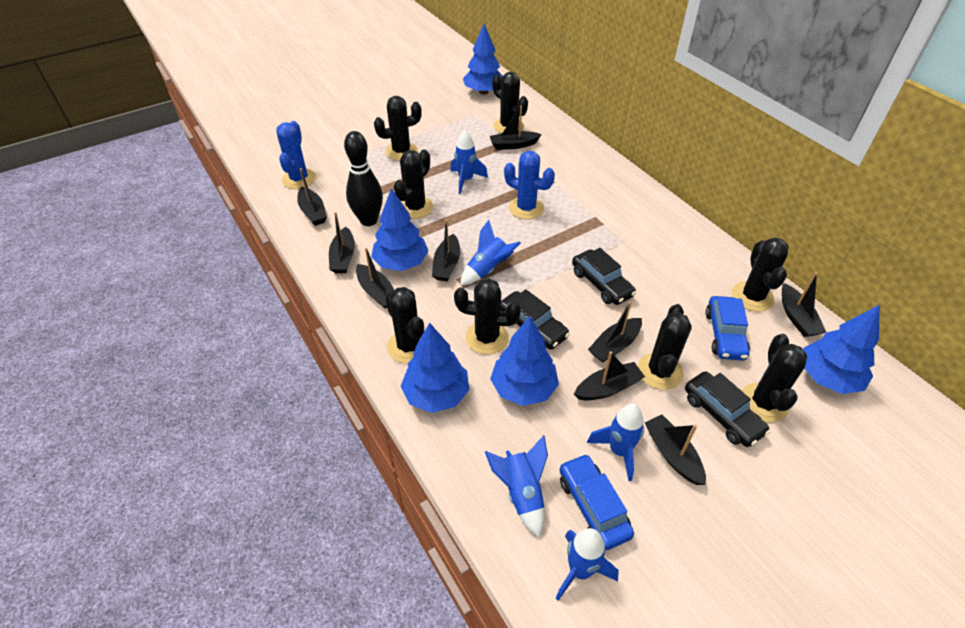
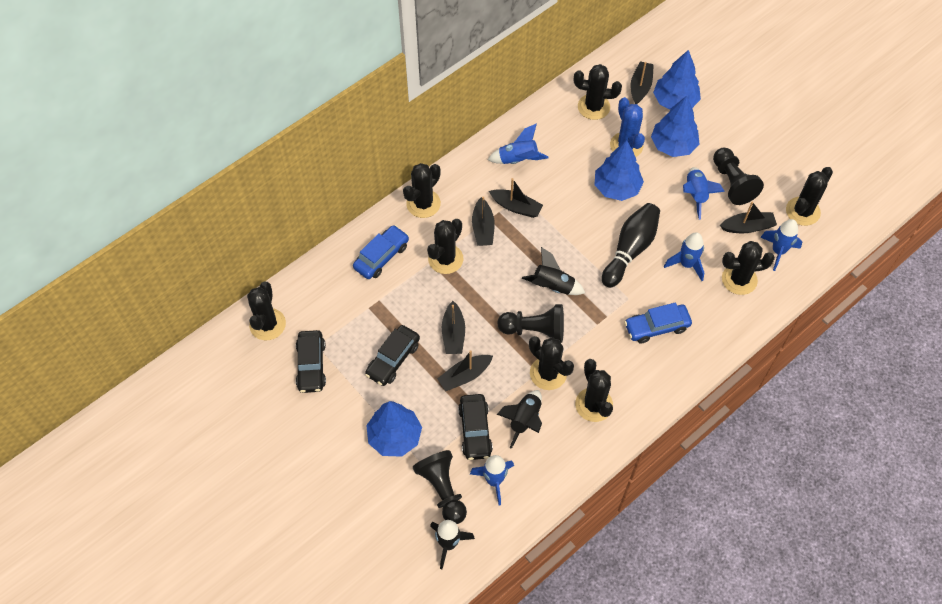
black boat: 9 -> 6
black pawn: 0 -> 3
black rocket: 0 -> 3
blue cactus: 2 -> 1
blue tree: 5 -> 4

